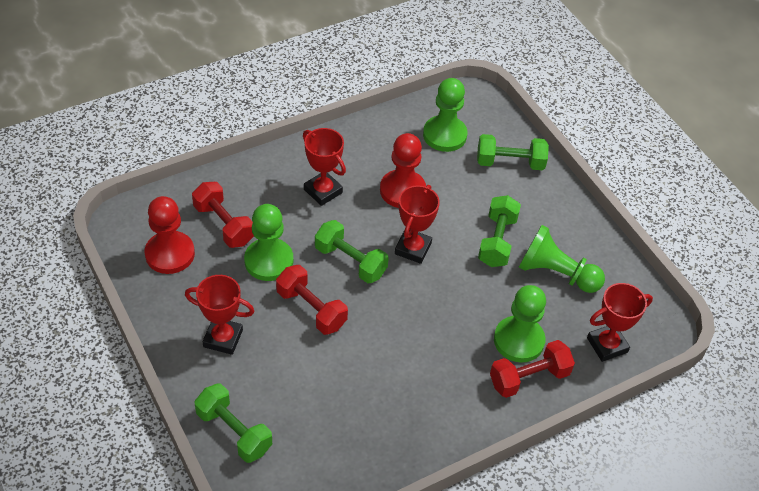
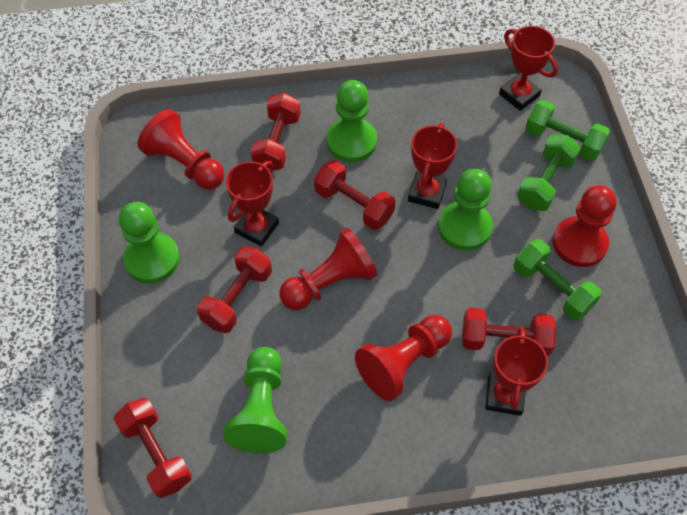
green dumbbell: 4 -> 3
red dumbbell: 3 -> 5
red pawn: 2 -> 4

